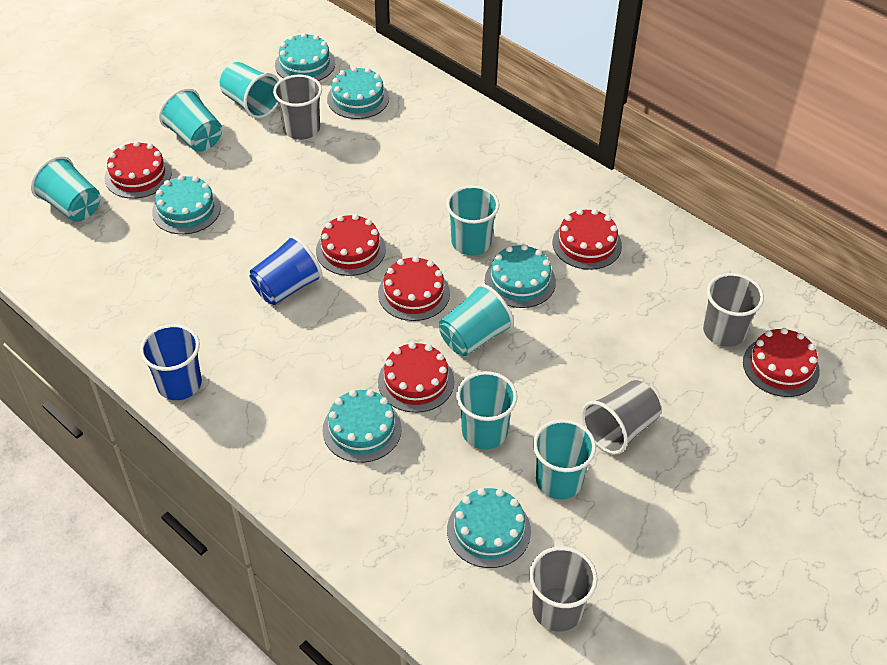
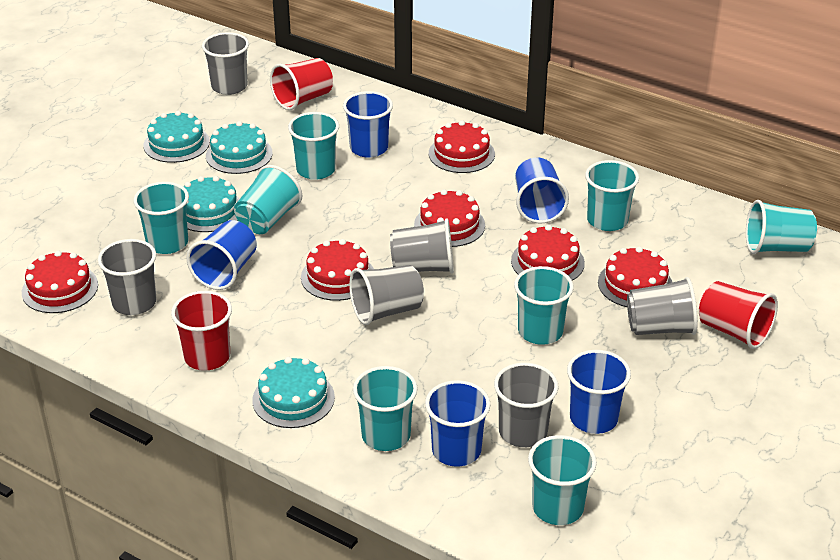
blue cup: 2 -> 5
grey cup: 4 -> 6
red cup: 0 -> 3
turquoise cake: 6 -> 4
turquoise cup: 7 -> 8

